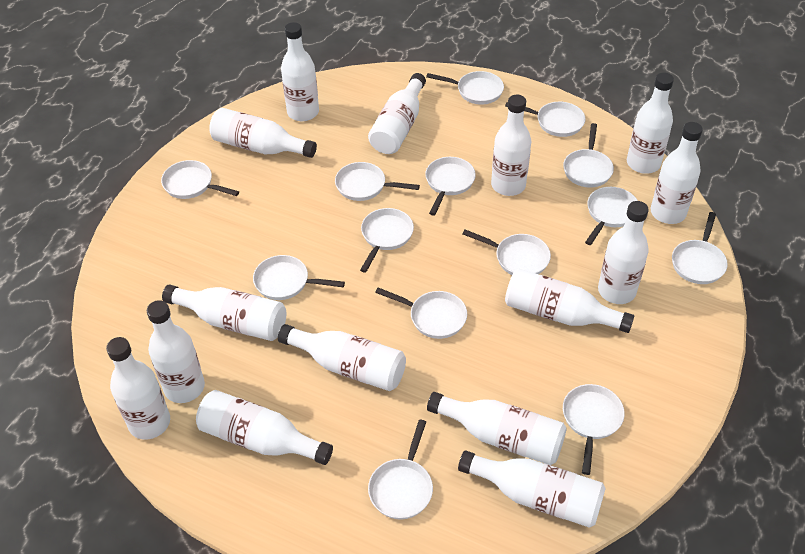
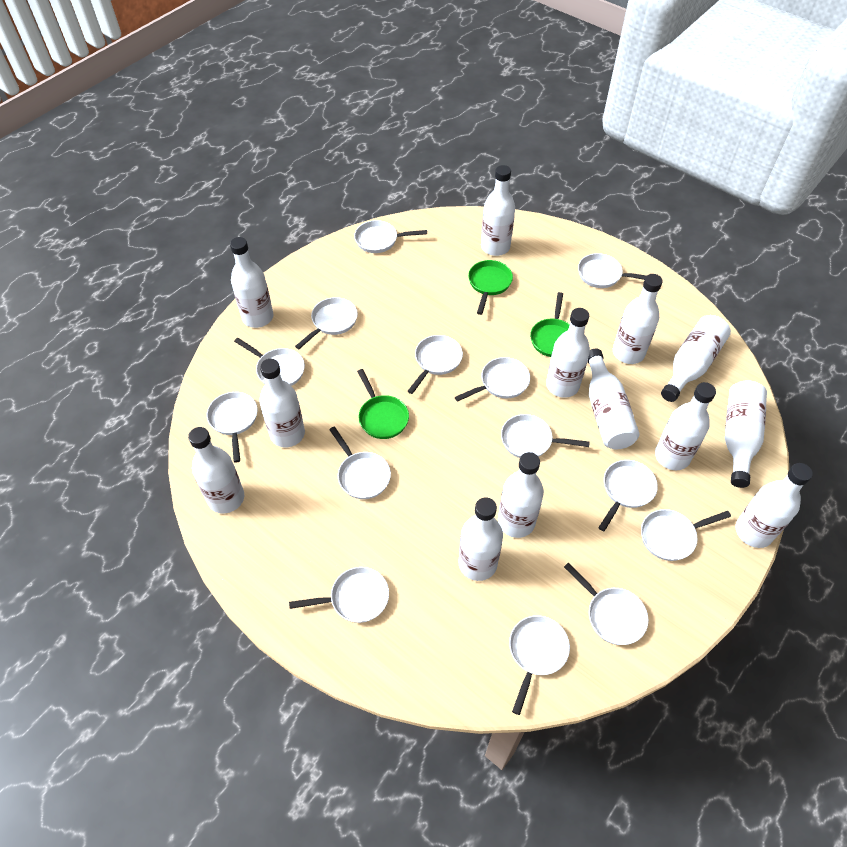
green pan: 0 -> 3
white bottle: 15 -> 13

